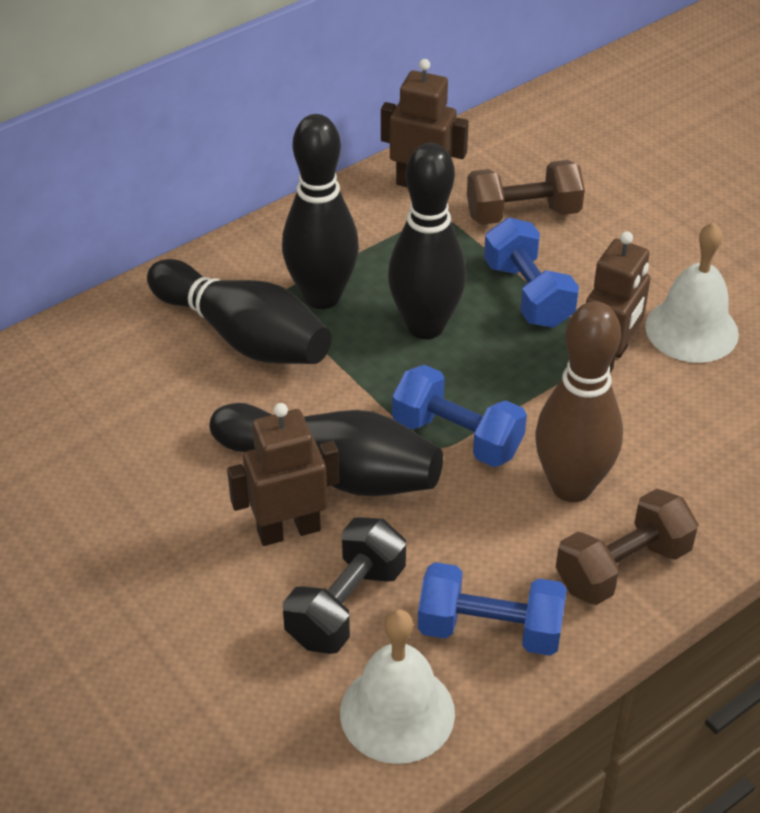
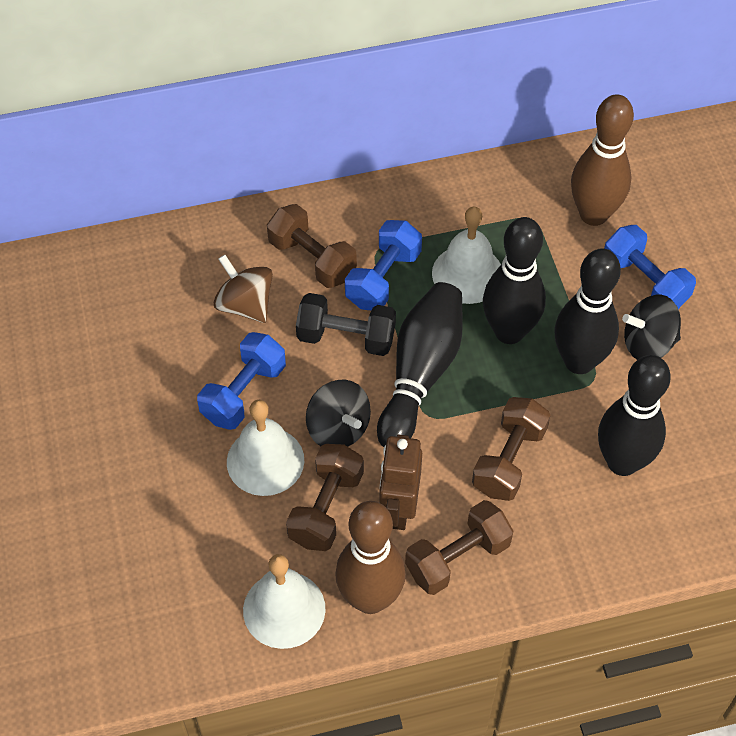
black spinning top: 0 -> 2
brown bowling pin: 1 -> 2
brown dumbbell: 2 -> 4
brown robot: 3 -> 1
brown spinning top: 0 -> 1
white bell: 2 -> 3

